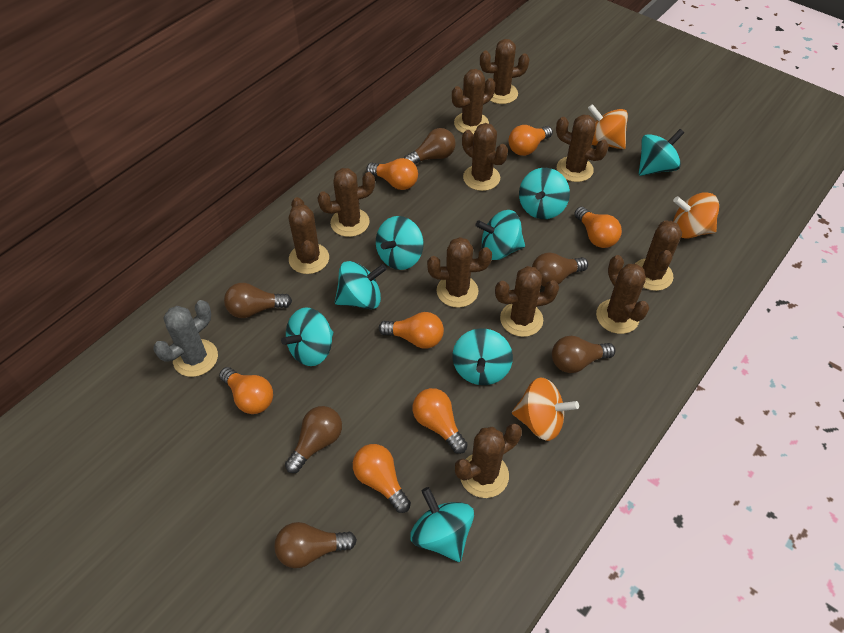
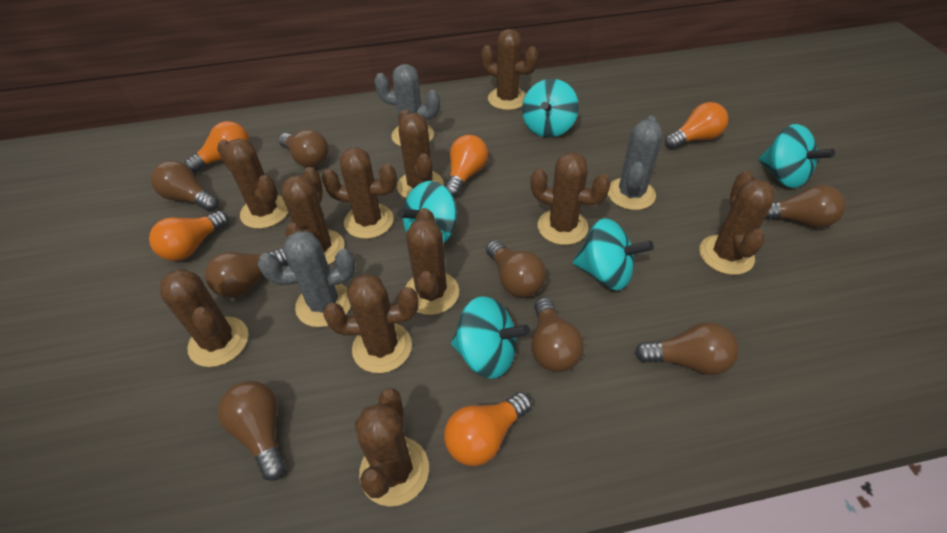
brown light bulb: 6 -> 8
grey cactus: 1 -> 3
orange light bulb: 7 -> 5
orange spinning top: 3 -> 0
turquoise spinning top: 8 -> 5

